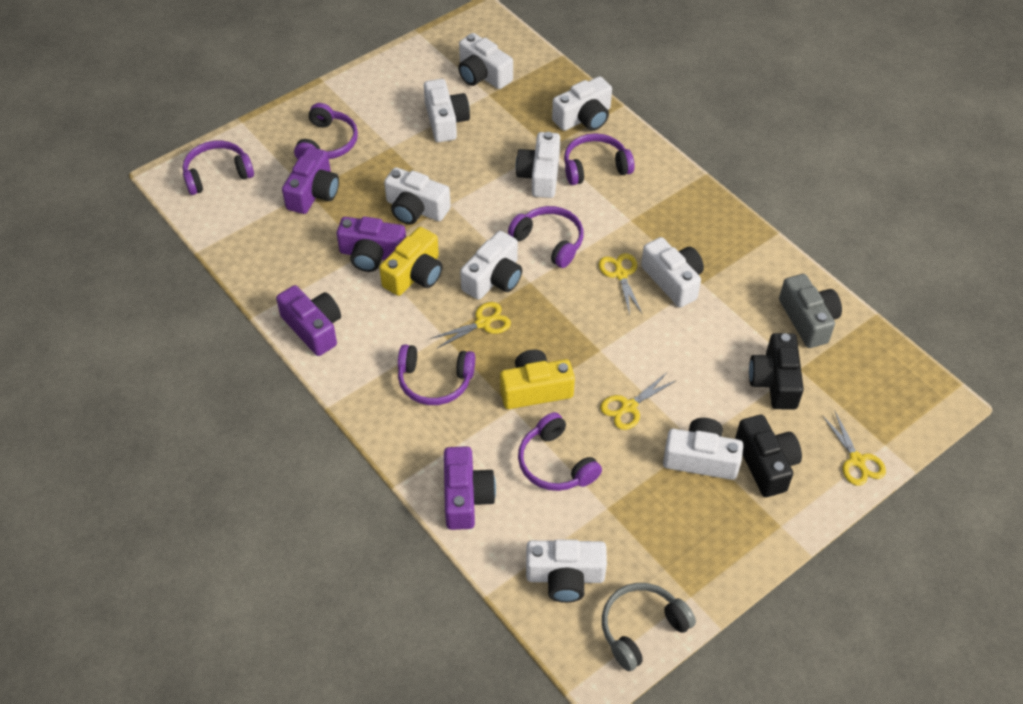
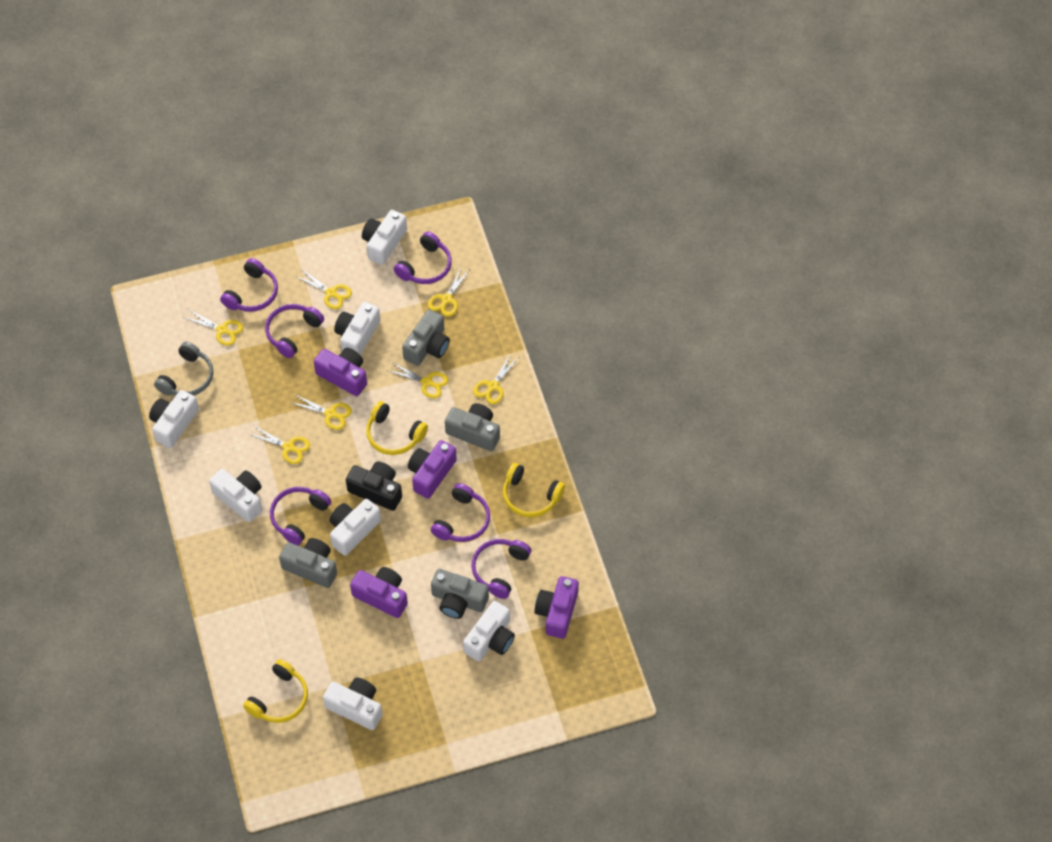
black camera: 2 -> 1
grey camera: 1 -> 4
white camera: 9 -> 7
yellow camera: 2 -> 0
yellow headphones: 0 -> 3
yellow scissors: 4 -> 7

